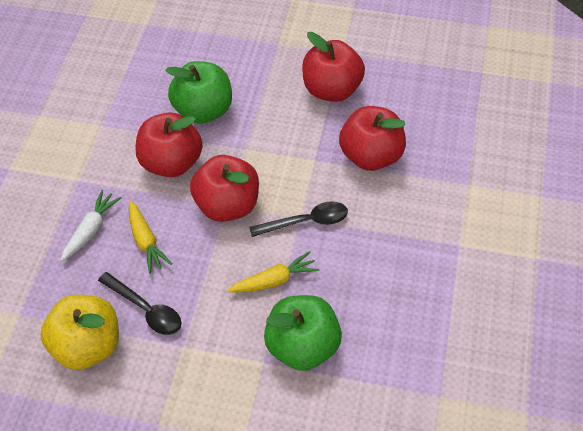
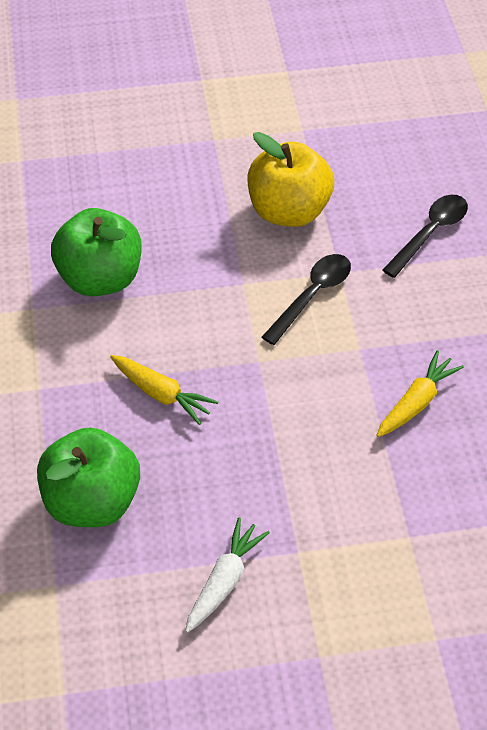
red apple: 4 -> 0

